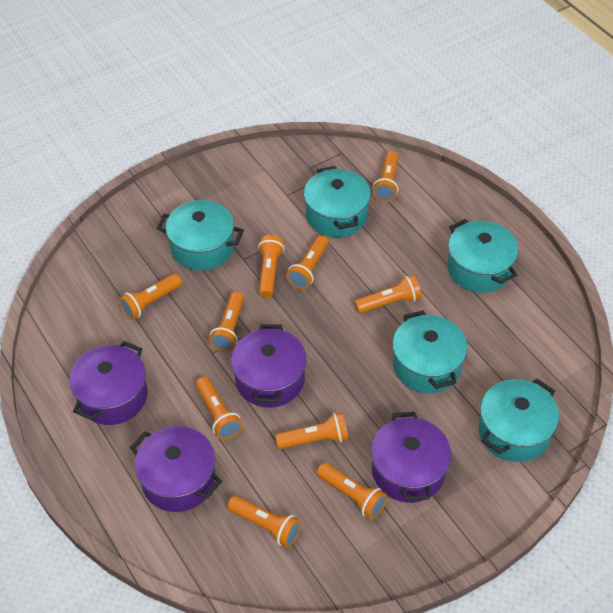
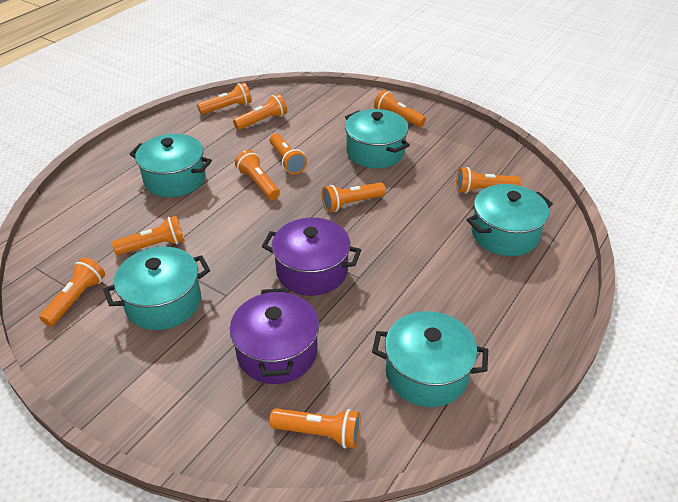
purple pot: 4 -> 2

